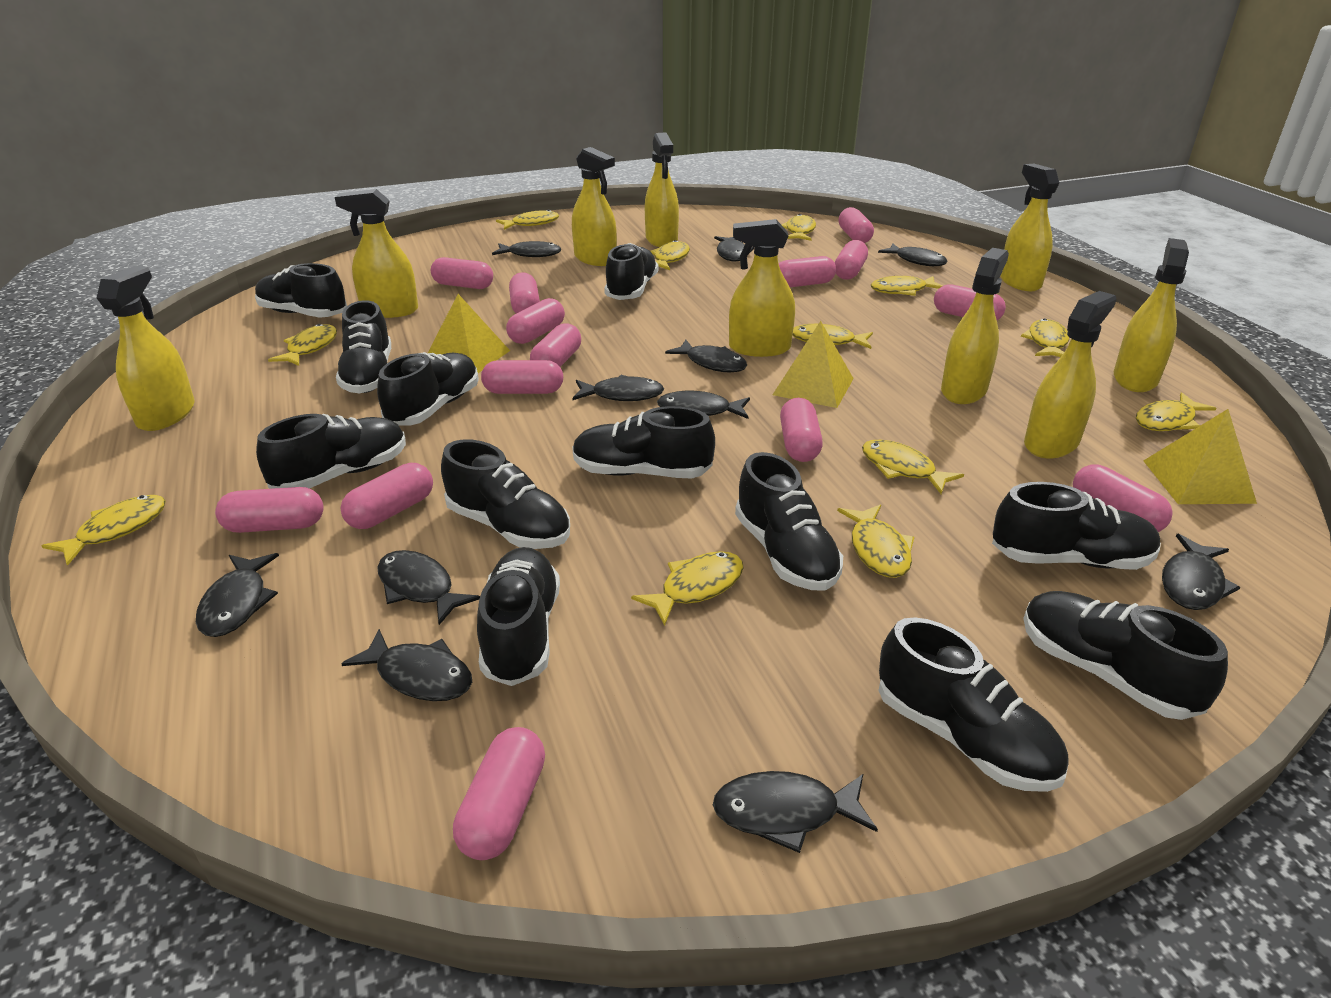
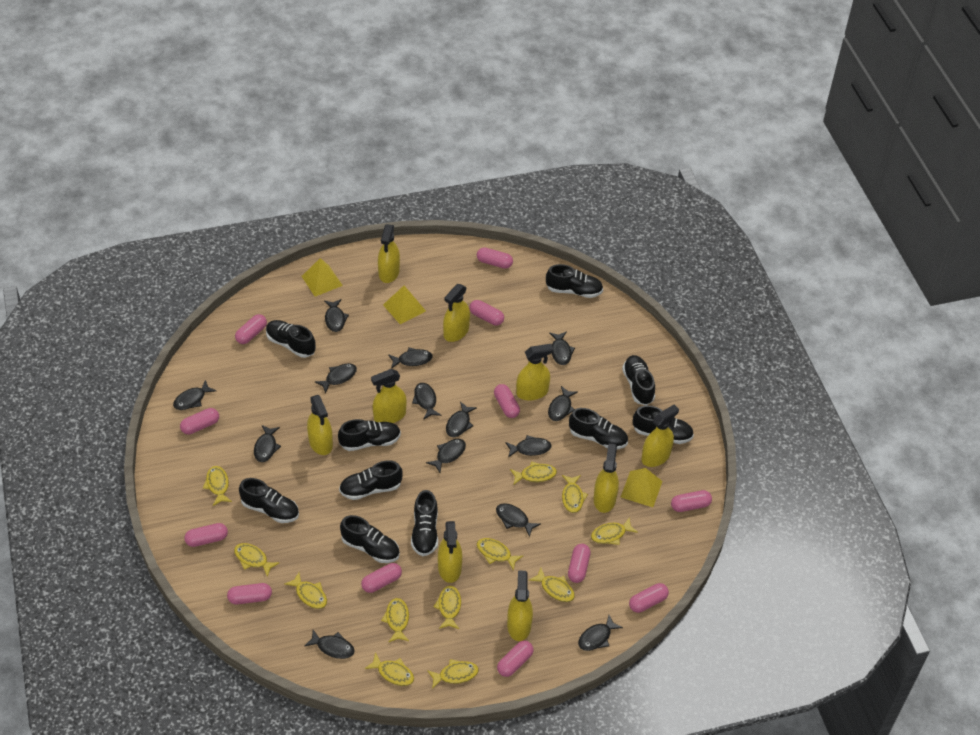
black fish: 11 -> 14
black shoe: 12 -> 10
pink capsule: 14 -> 12

